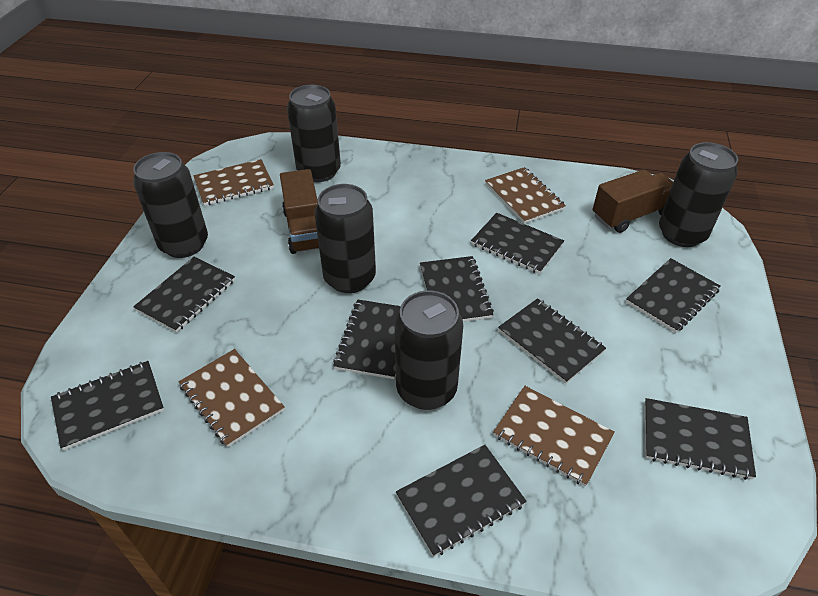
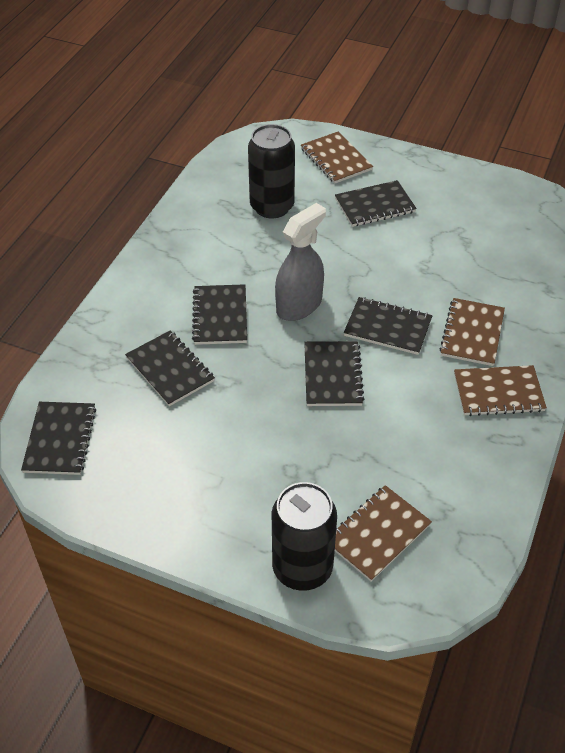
black can: 5 -> 2
black notebook: 9 -> 6
brown truck: 2 -> 0
grey spray bottle: 0 -> 1

